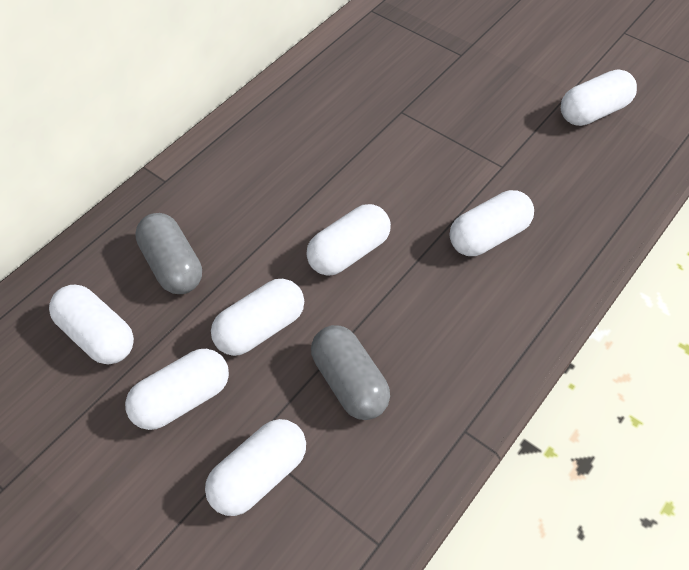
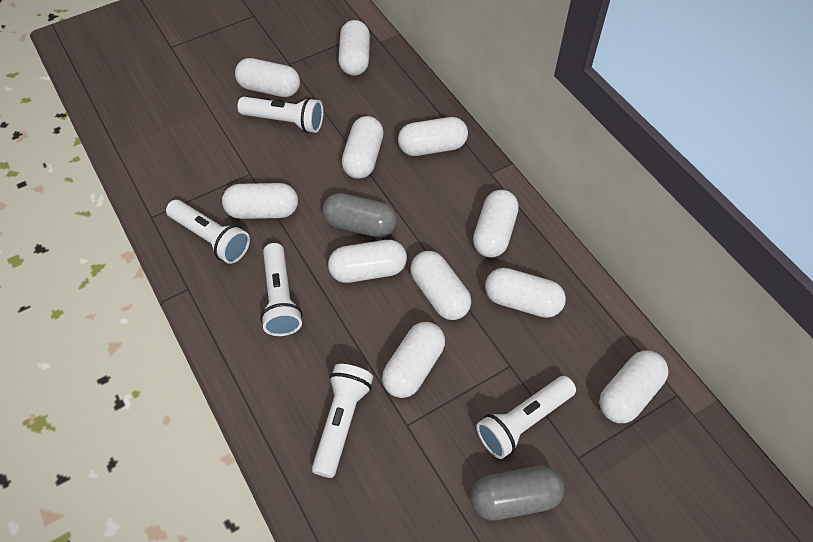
white capsule: 7 -> 11
white flashlight: 0 -> 5

